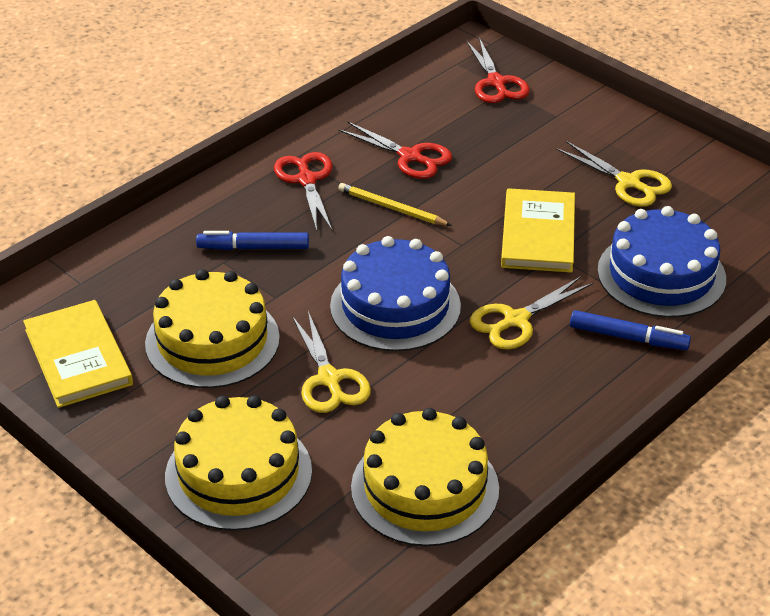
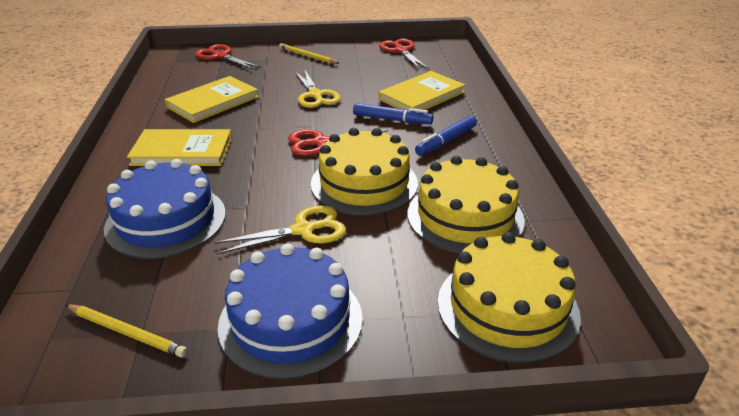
yellow book: 2 -> 3
yellow pencil: 1 -> 2
yellow scissors: 3 -> 2

